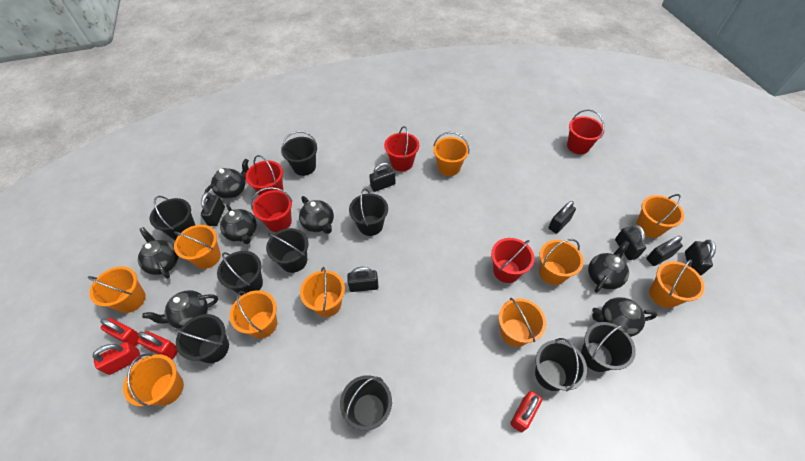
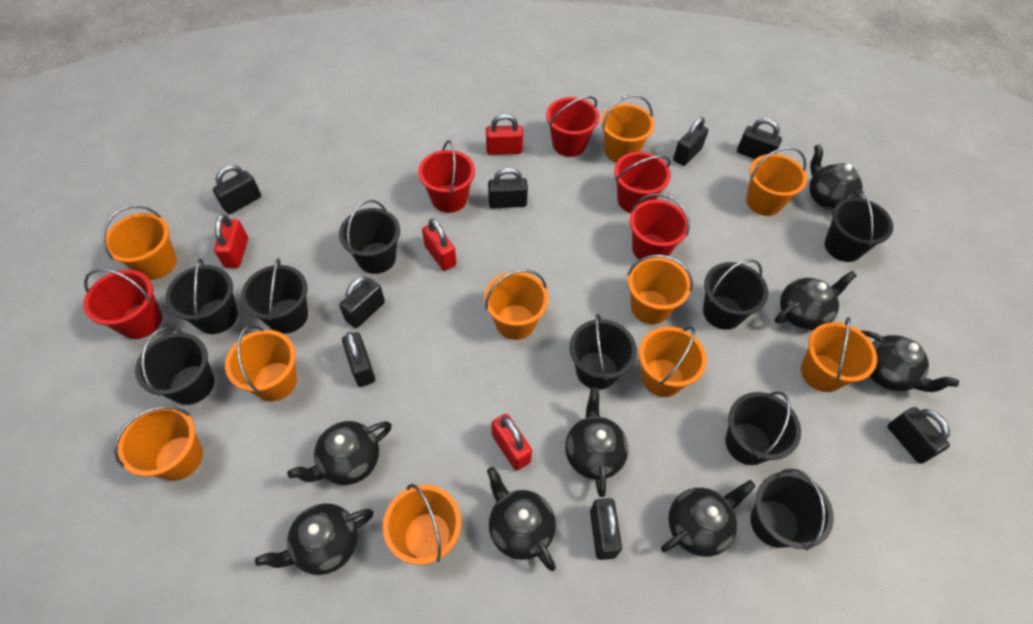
black padlock: 7 -> 8
black teapot: 7 -> 8

